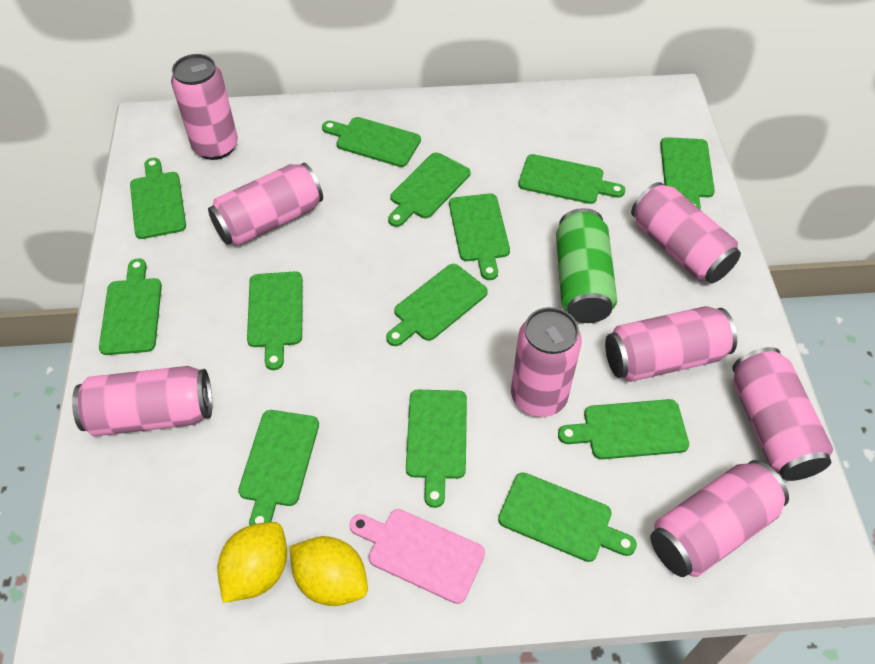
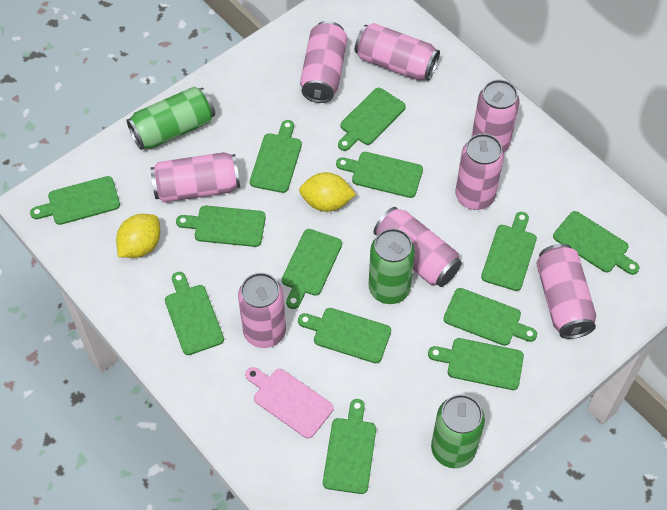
green can: 1 -> 3

